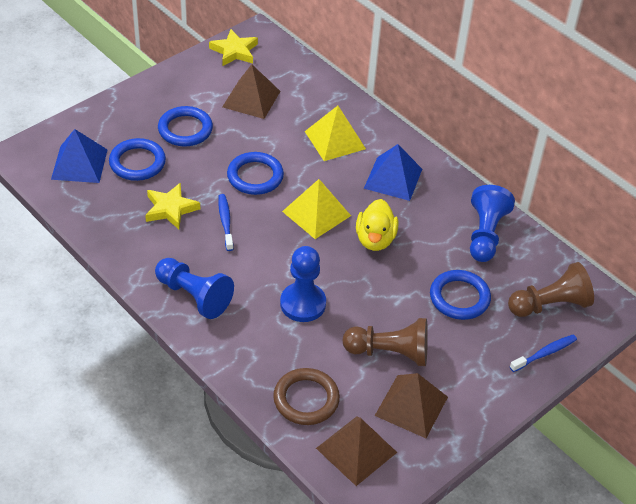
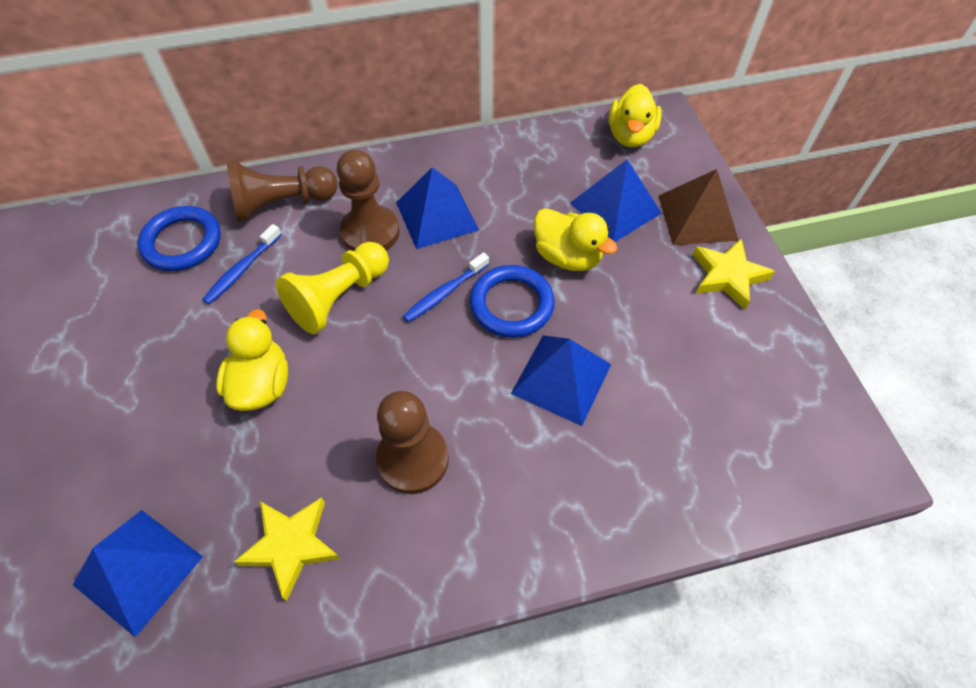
blue pawn: 3 -> 0
blue pyramid: 2 -> 4
blue ring: 4 -> 2
brown pawn: 2 -> 3
brown pyramid: 3 -> 1
brown ring: 1 -> 0
yellow duck: 1 -> 3
yellow pawn: 0 -> 1
yellow pyramid: 2 -> 0

